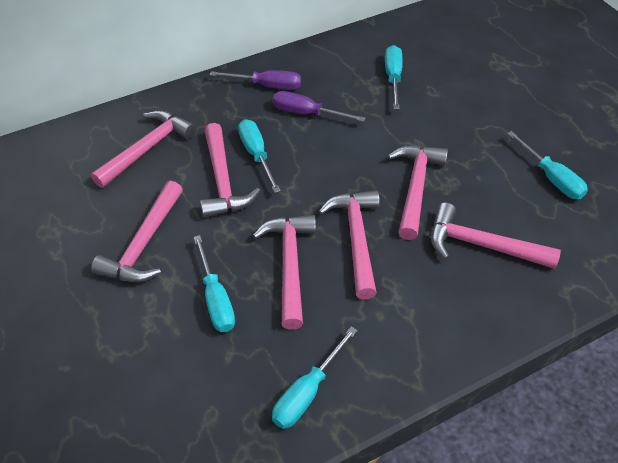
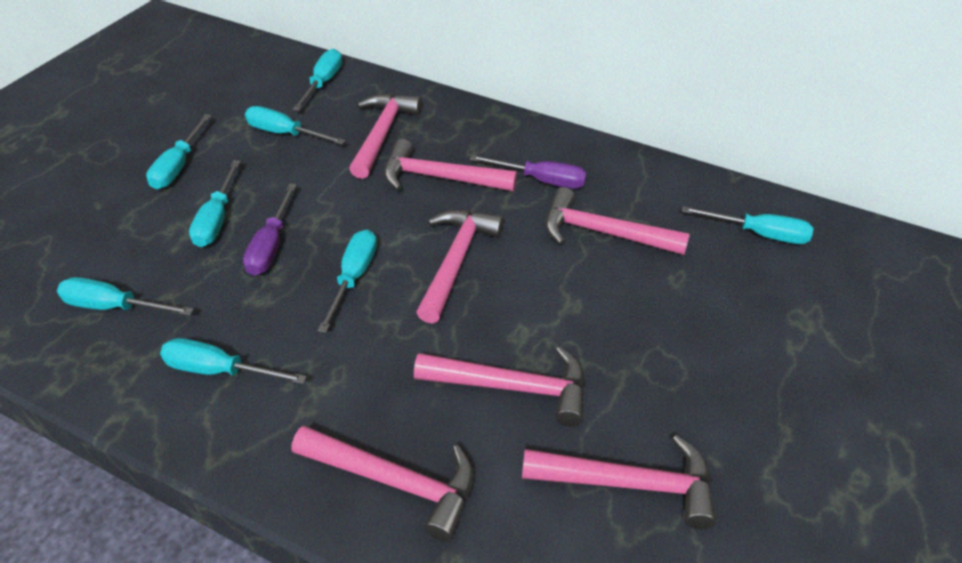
turquoise screwdriver: 5 -> 8

